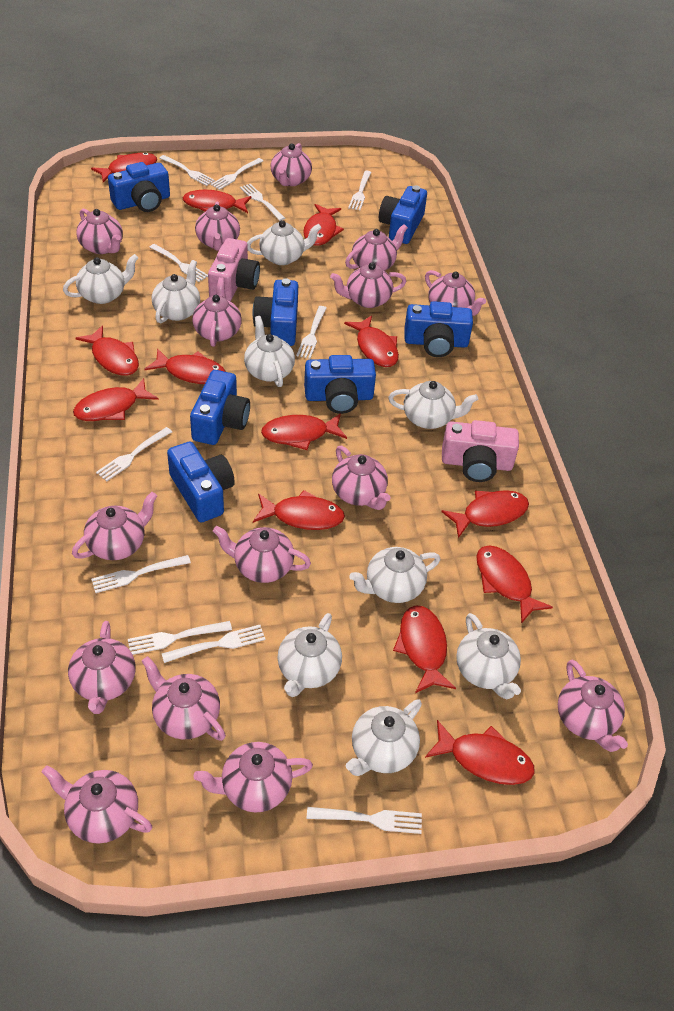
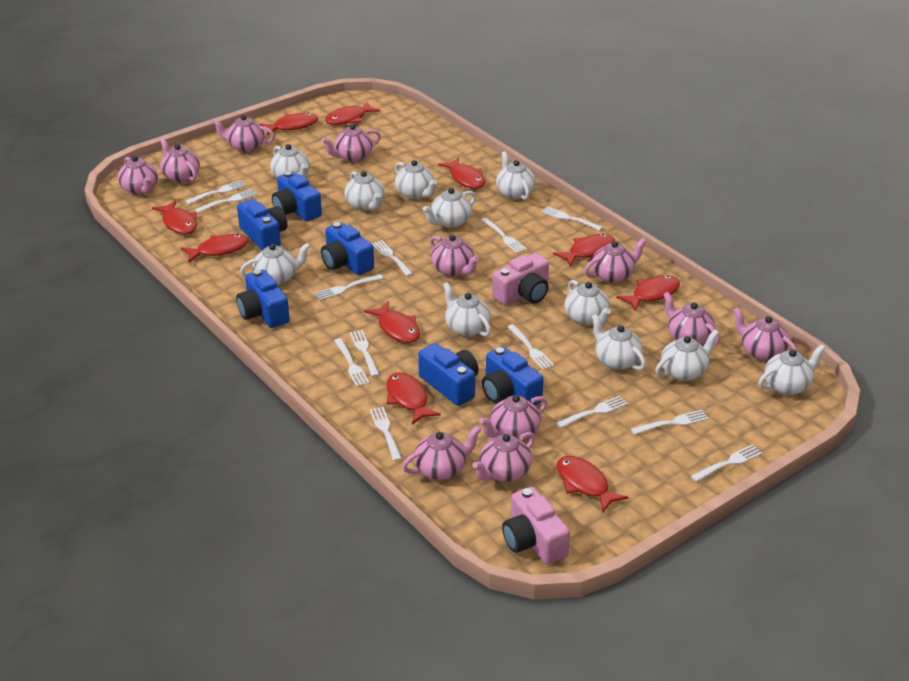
blue camera: 7 -> 6
pink teapot: 15 -> 11
red fish: 13 -> 10
white fork: 11 -> 13
white teapot: 9 -> 11

